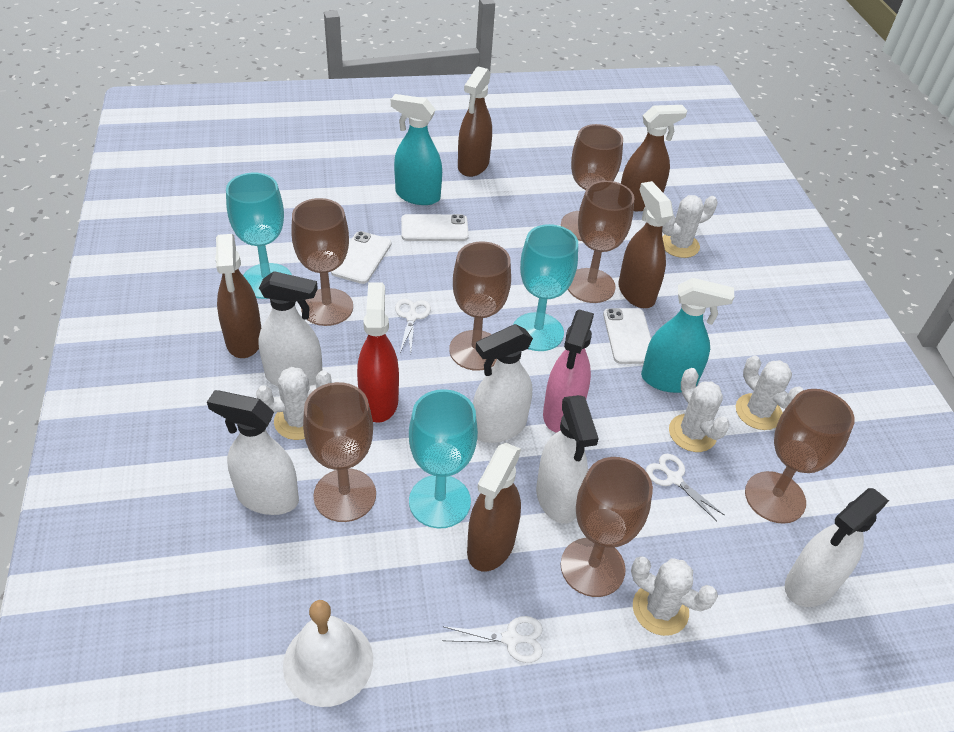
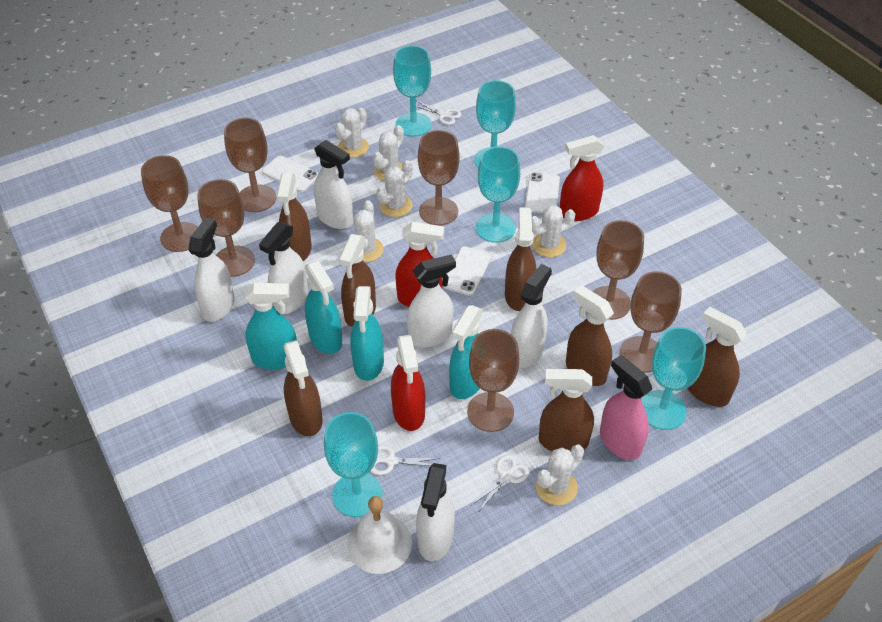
brown spray bottle: 5 -> 7
red spray bottle: 1 -> 3
turquoise goblet: 3 -> 5
turquoise spray bottle: 2 -> 4
white cactus: 5 -> 6
white spray bottle: 5 -> 6

